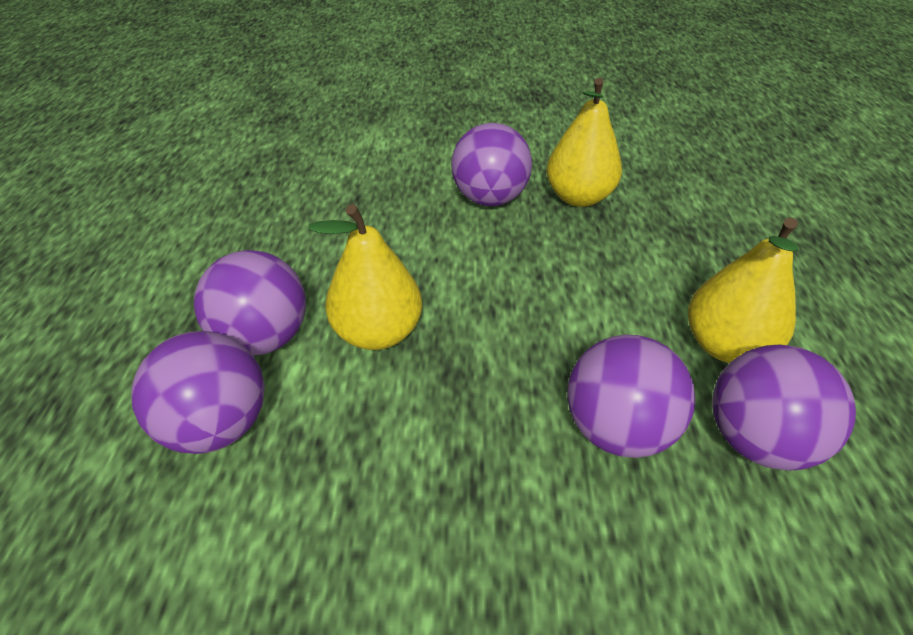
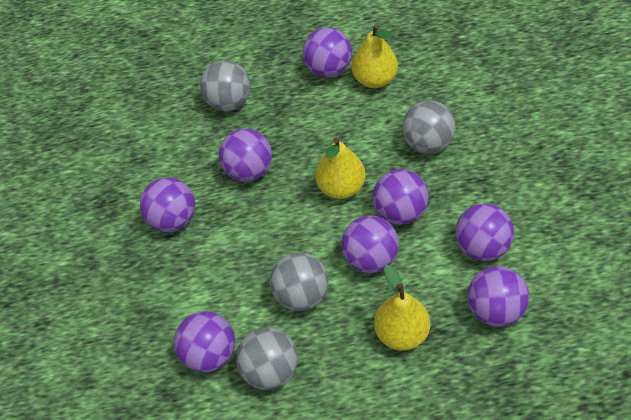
grey ball: 0 -> 4
purple ball: 5 -> 8

